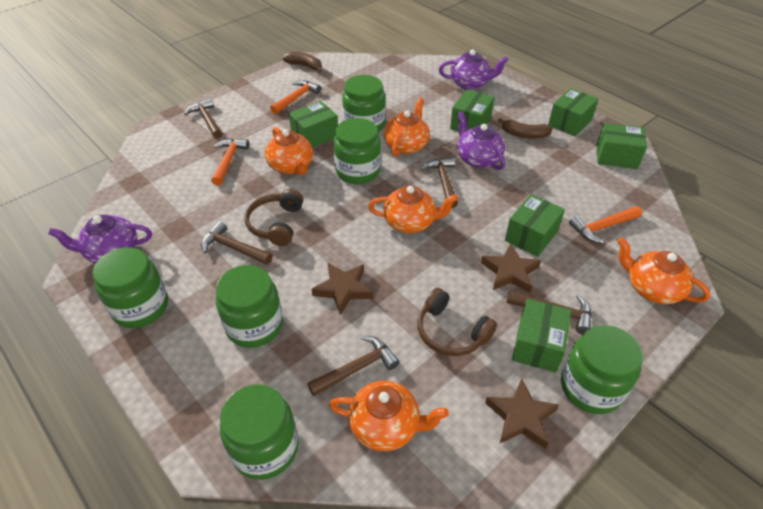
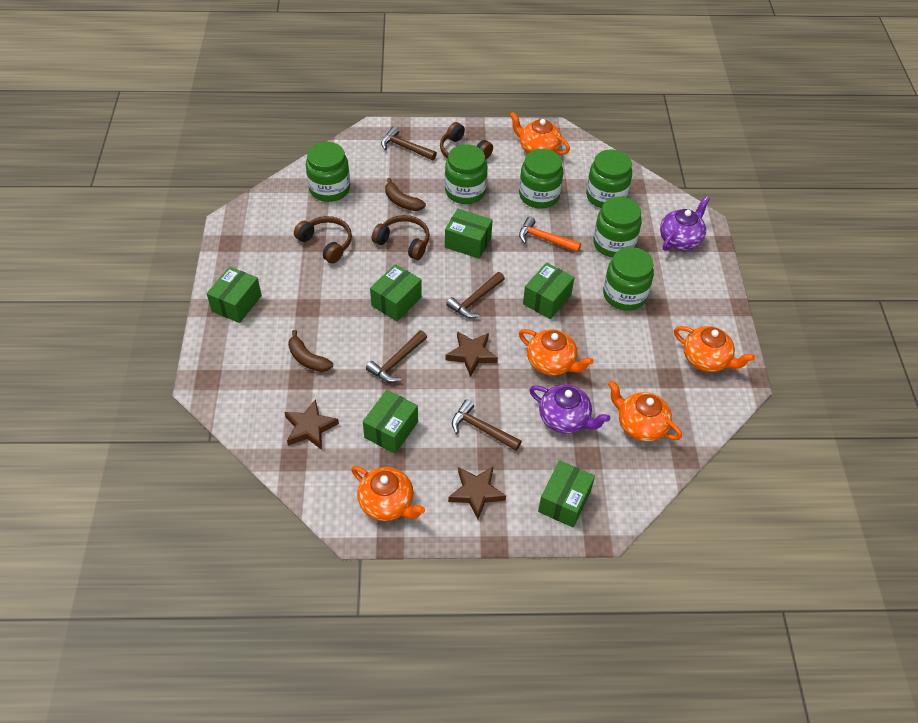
brown hammer: 5 -> 4
brown headphones: 2 -> 3
orange hammer: 3 -> 1
purple teapot: 3 -> 2

